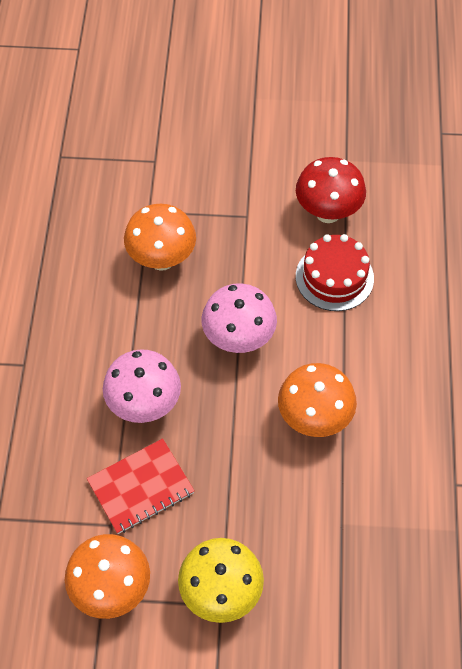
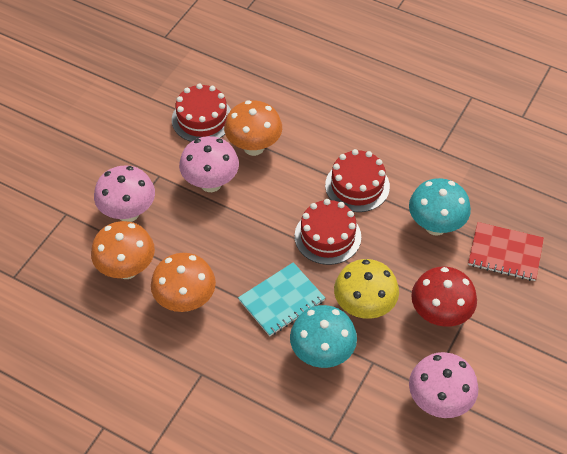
pink mushroom: 2 -> 3
red cake: 1 -> 3
turquoise mushroom: 0 -> 2
turquoise notebook: 0 -> 1

